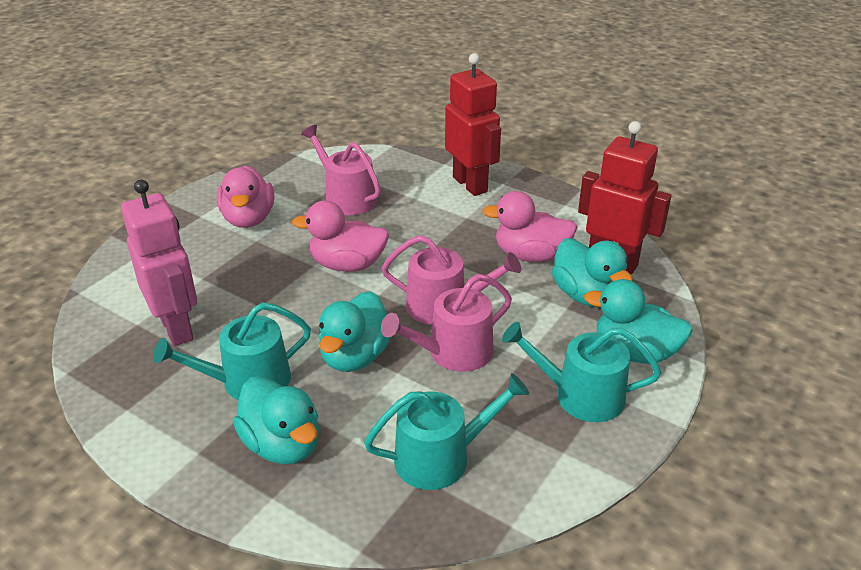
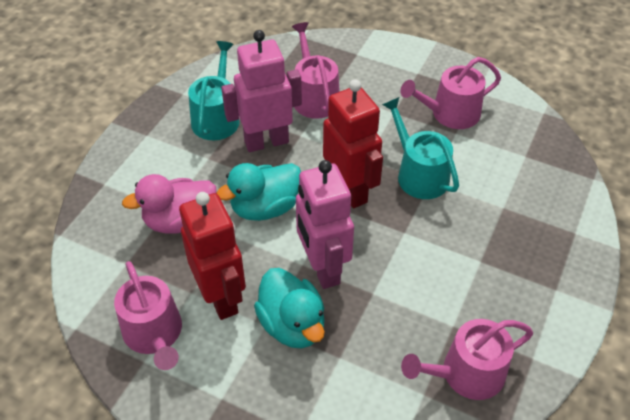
pink duck: 3 -> 1
pink robot: 1 -> 2
pink watering can: 3 -> 4
turquoise duck: 4 -> 2
turquoise watering can: 3 -> 2

